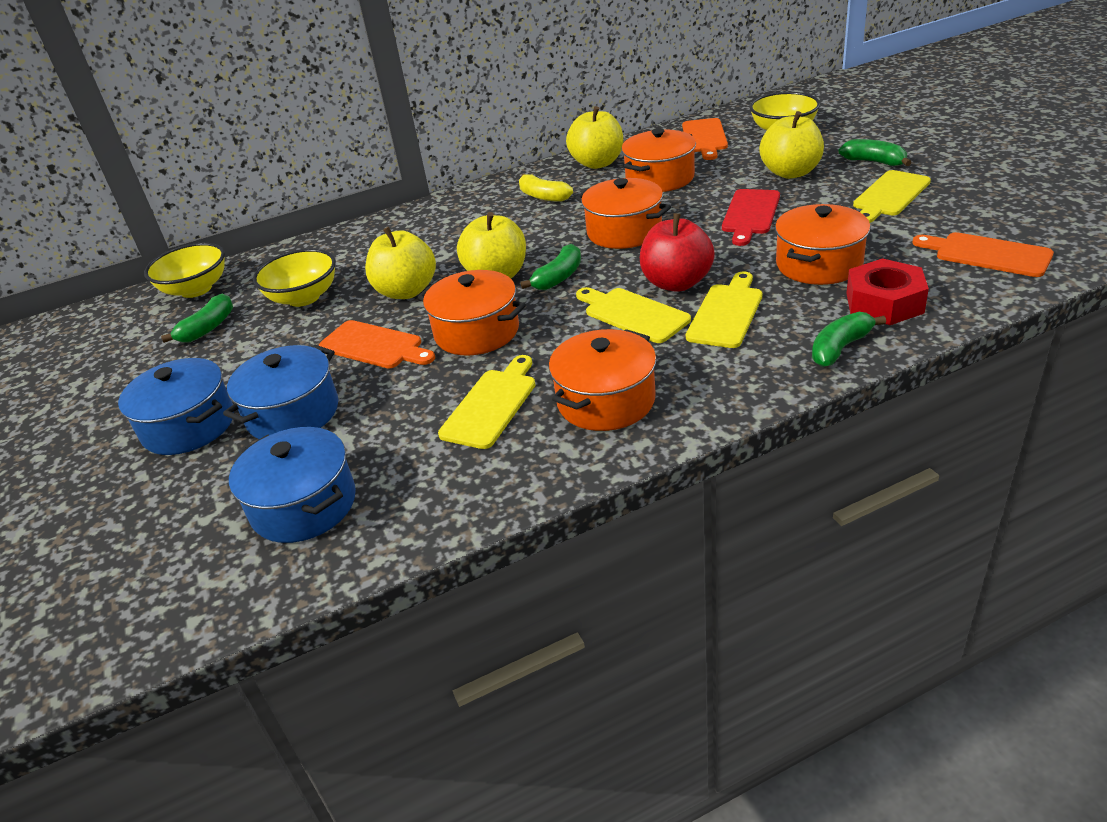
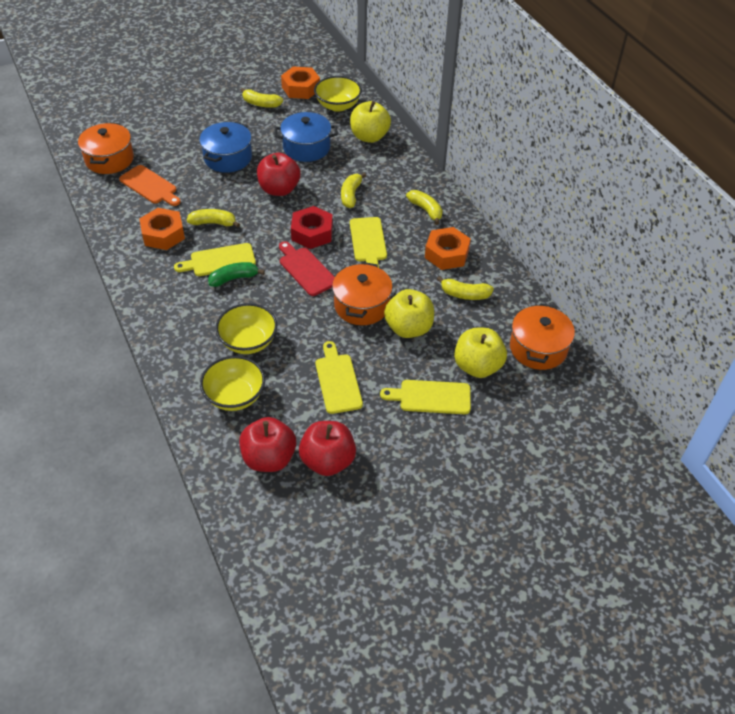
blue pot: 3 -> 2
green banana: 4 -> 1
orange cutting board: 3 -> 1
orange nut: 0 -> 3
orange pot: 5 -> 3
red apple: 1 -> 3
yellow apple: 4 -> 3
yellow banana: 1 -> 5

